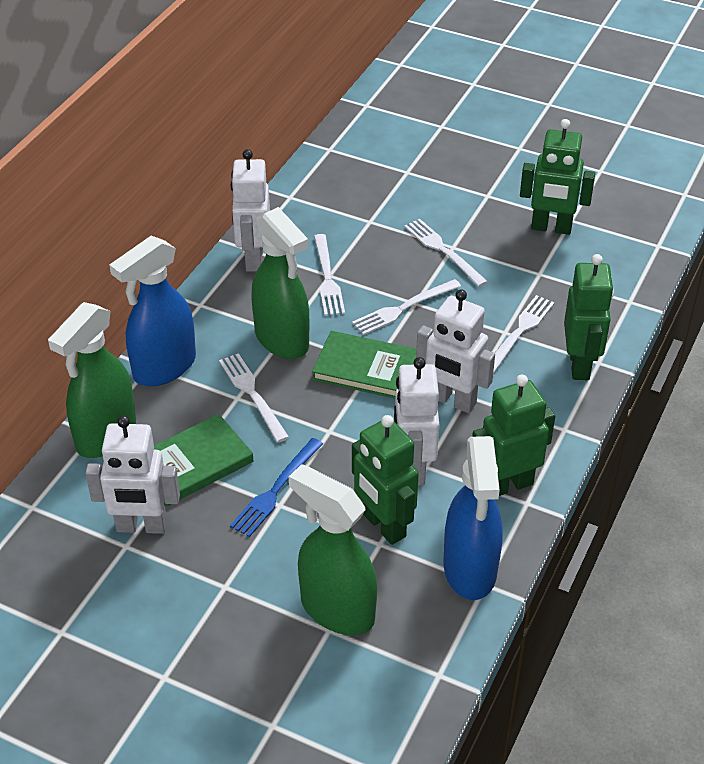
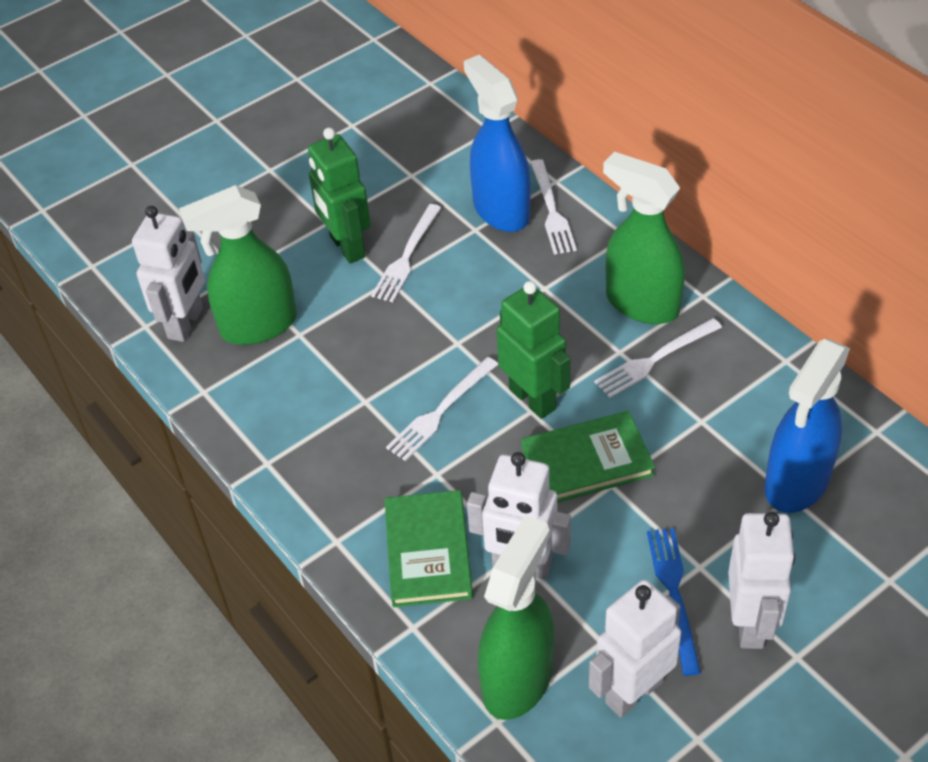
green robot: 4 -> 2
white fork: 5 -> 4

